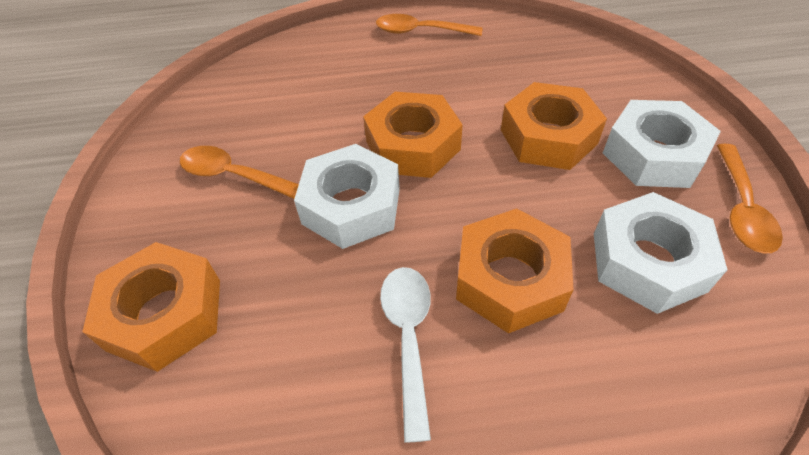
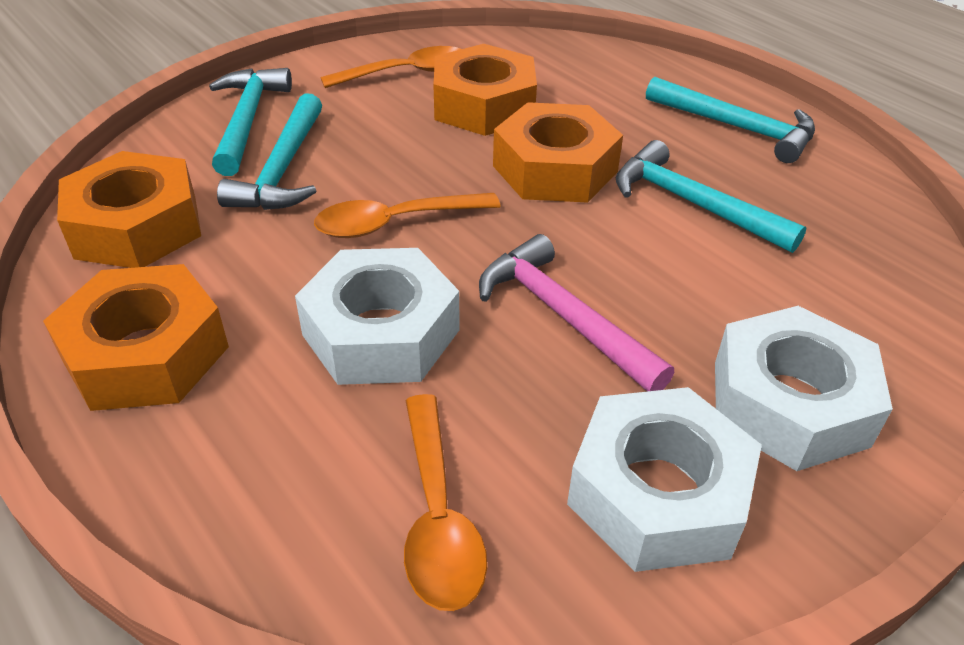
pink hammer: 0 -> 1
turquoise hammer: 0 -> 4
white spoon: 1 -> 0

